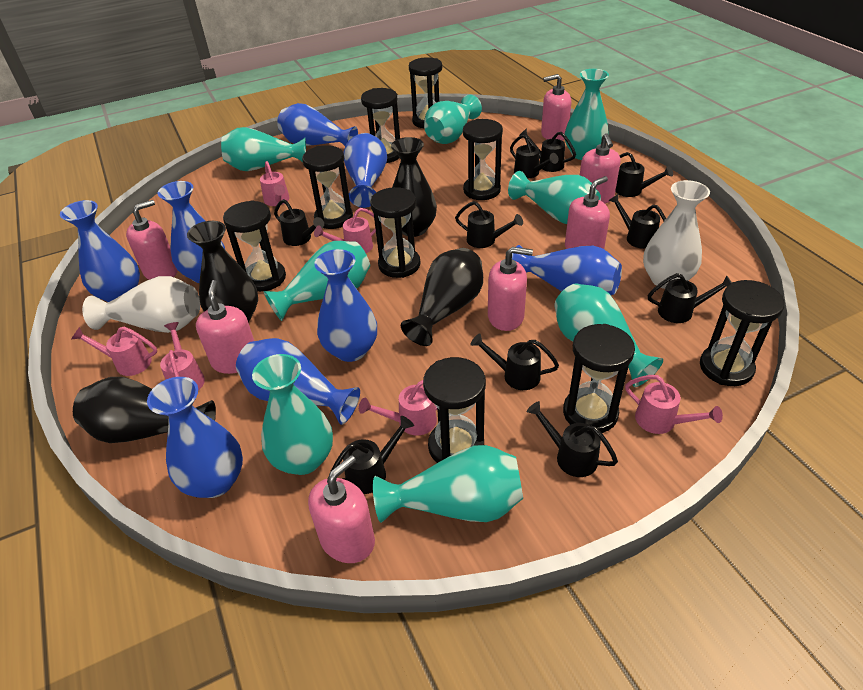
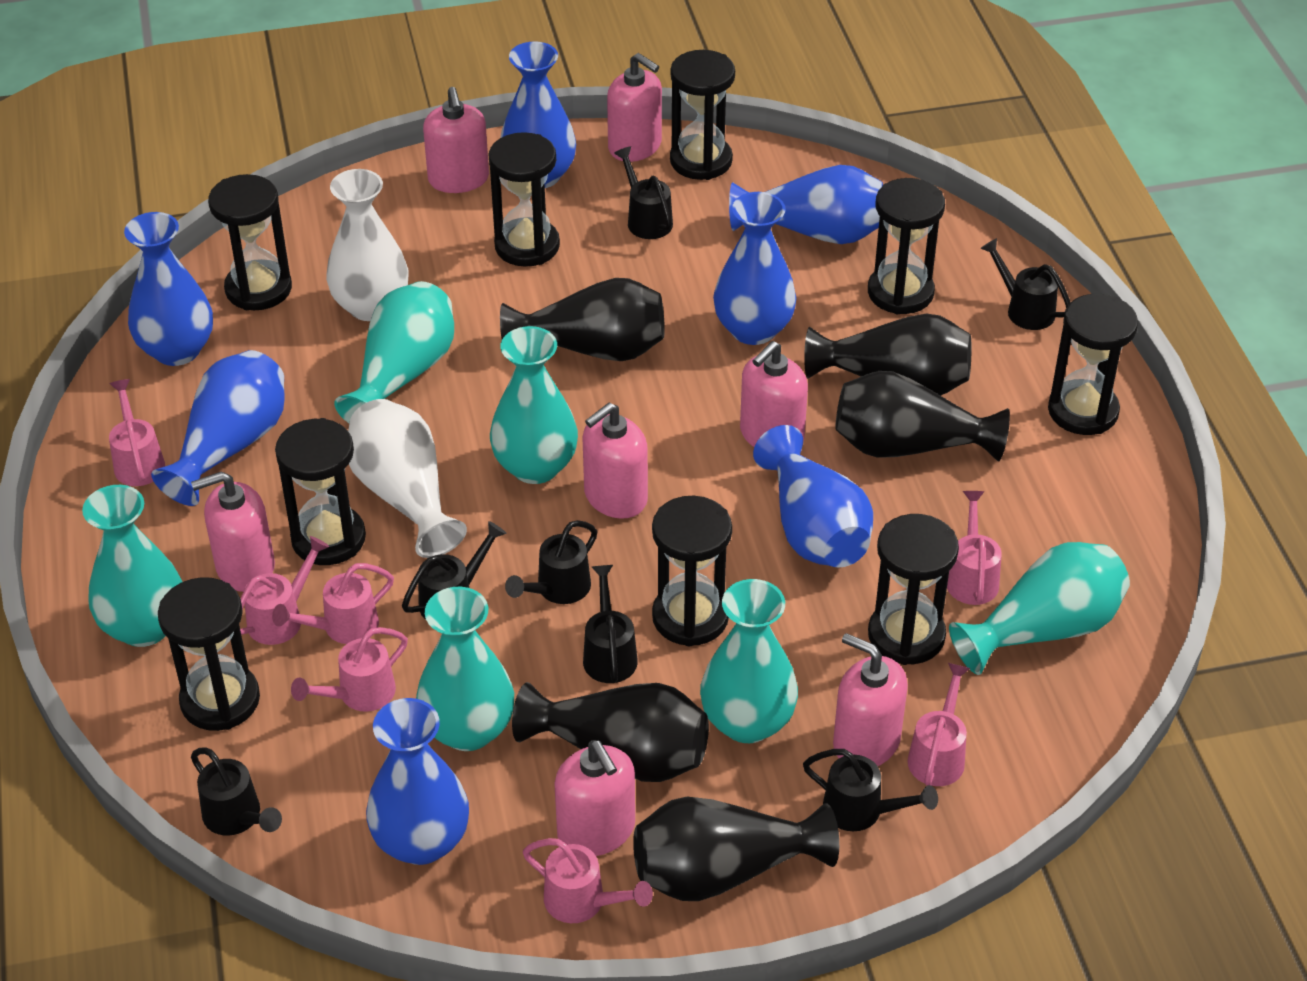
black vase: 4 -> 5
black watering can: 10 -> 7
blue vase: 8 -> 7
pink watering can: 6 -> 7
turquoise vase: 8 -> 6

